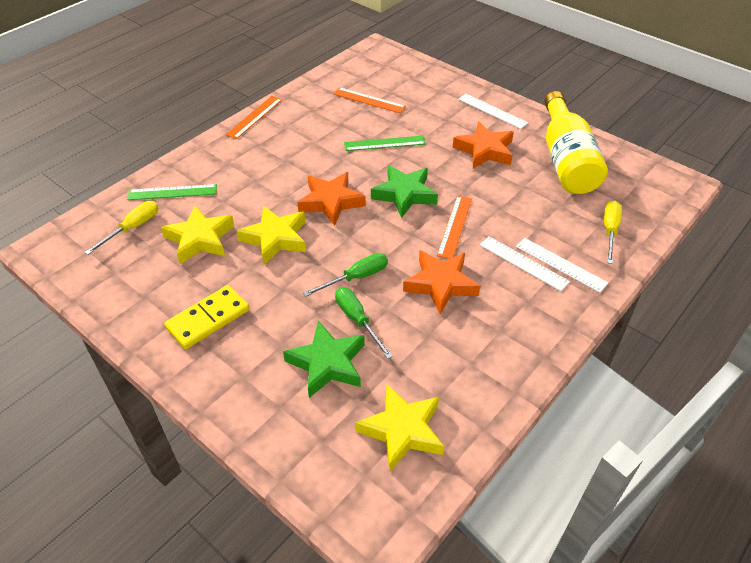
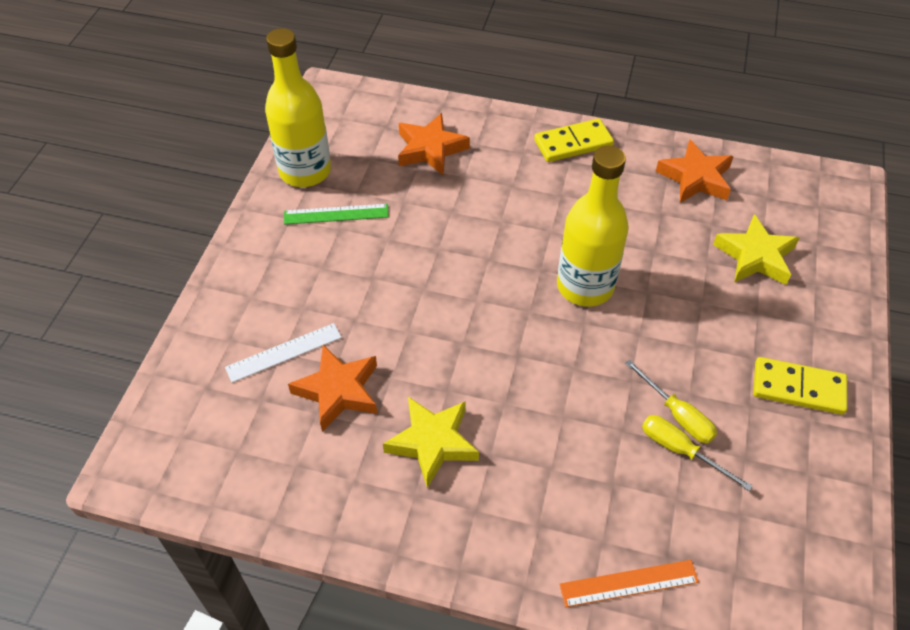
green ruler: 2 -> 1
green screwdriver: 2 -> 0
green star: 2 -> 0
orange ruler: 3 -> 1
white ruler: 3 -> 1
yellow bottle: 1 -> 2
yellow domino: 1 -> 2
yellow star: 3 -> 2

